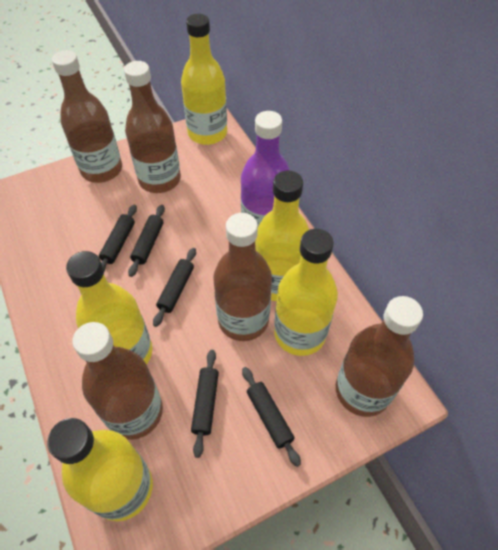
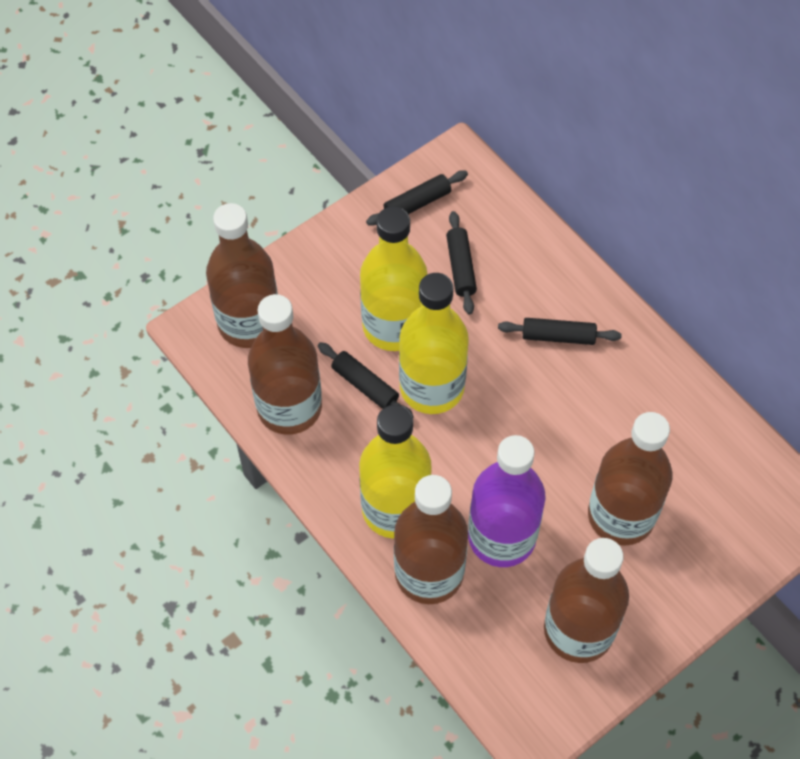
black rolling pin: 5 -> 4
yellow bottle: 5 -> 3

